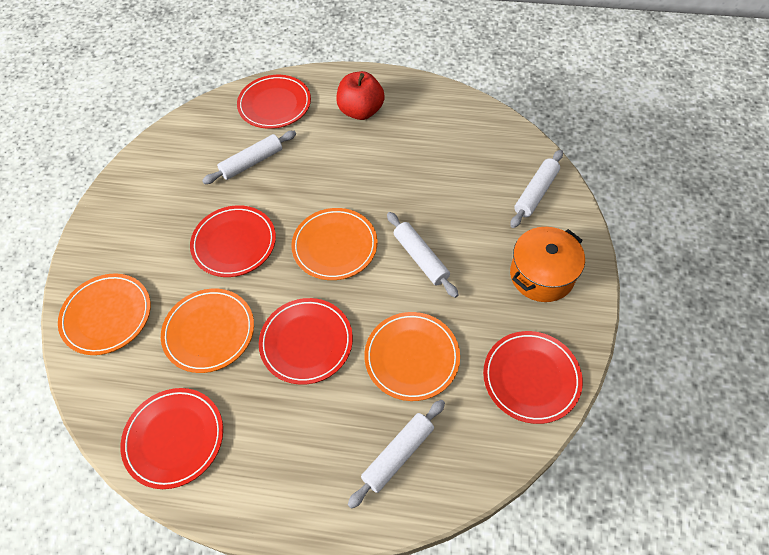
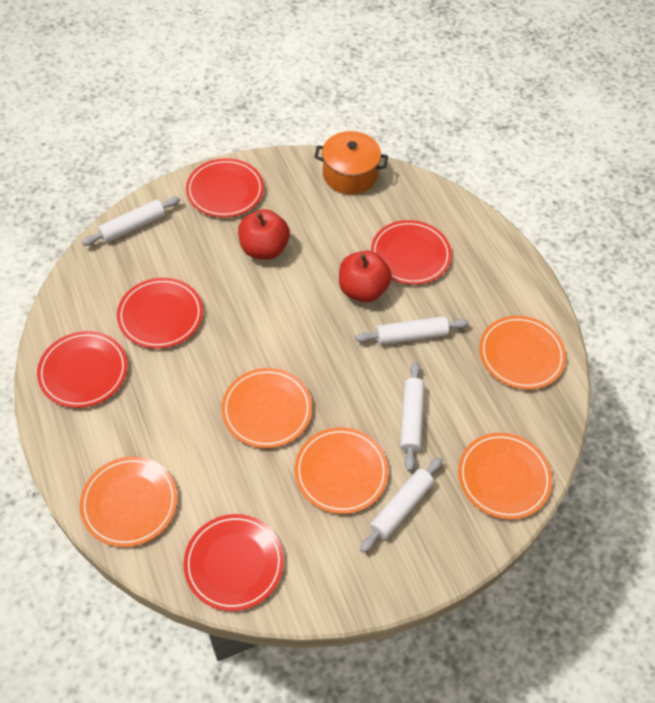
orange plate: 4 -> 5
red apple: 1 -> 2

